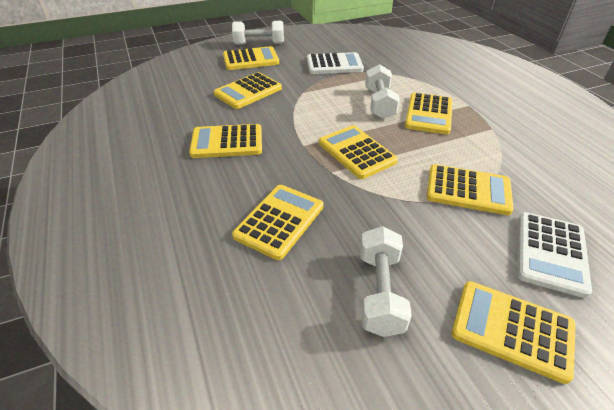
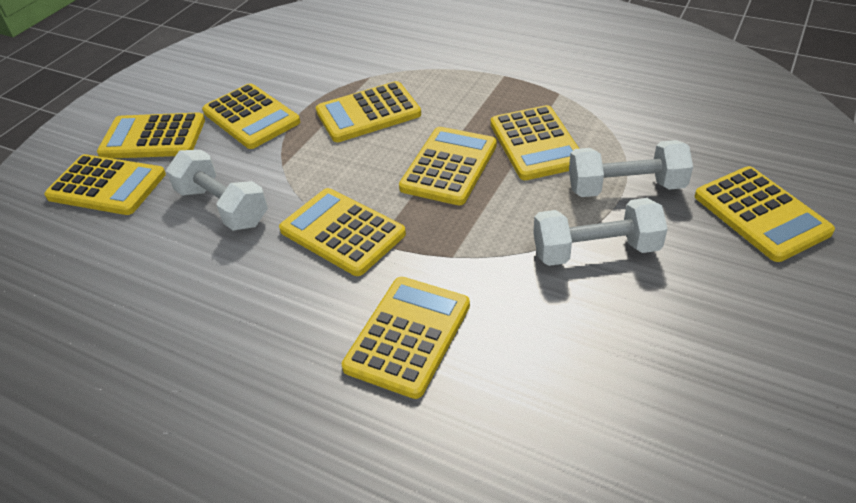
white calculator: 2 -> 0
yellow calculator: 8 -> 9

